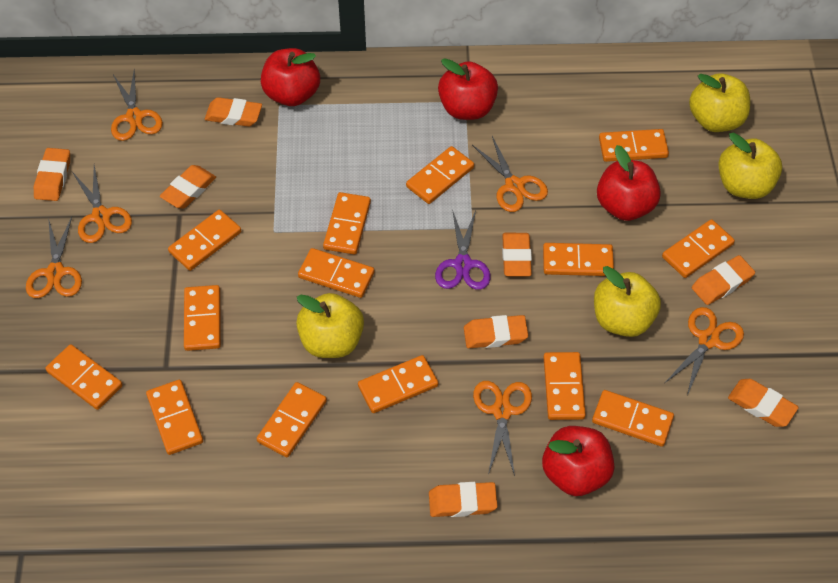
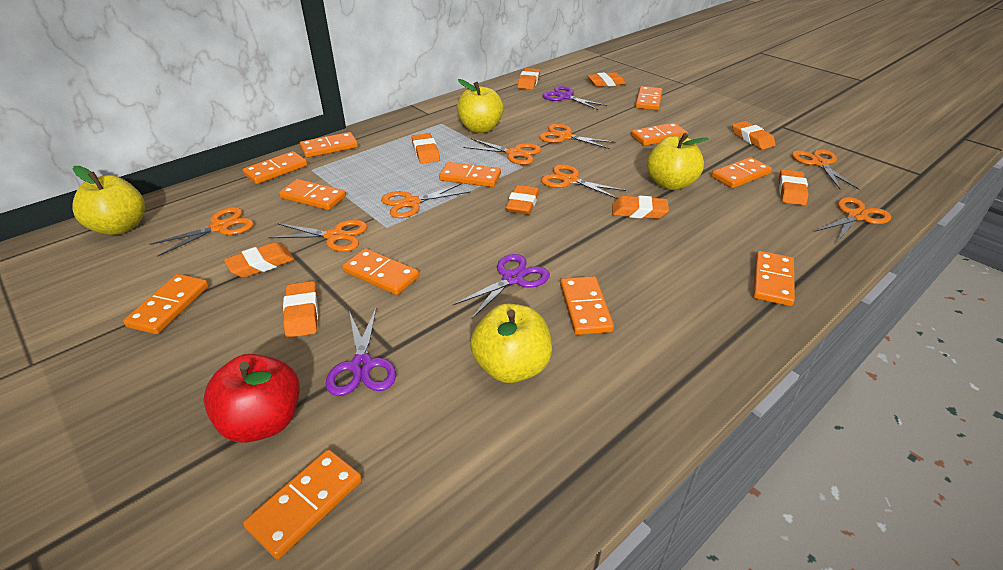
orange domino: 14 -> 12
orange eraser: 8 -> 9
orange scissors: 6 -> 8
purple scissors: 1 -> 3
red apple: 4 -> 1

